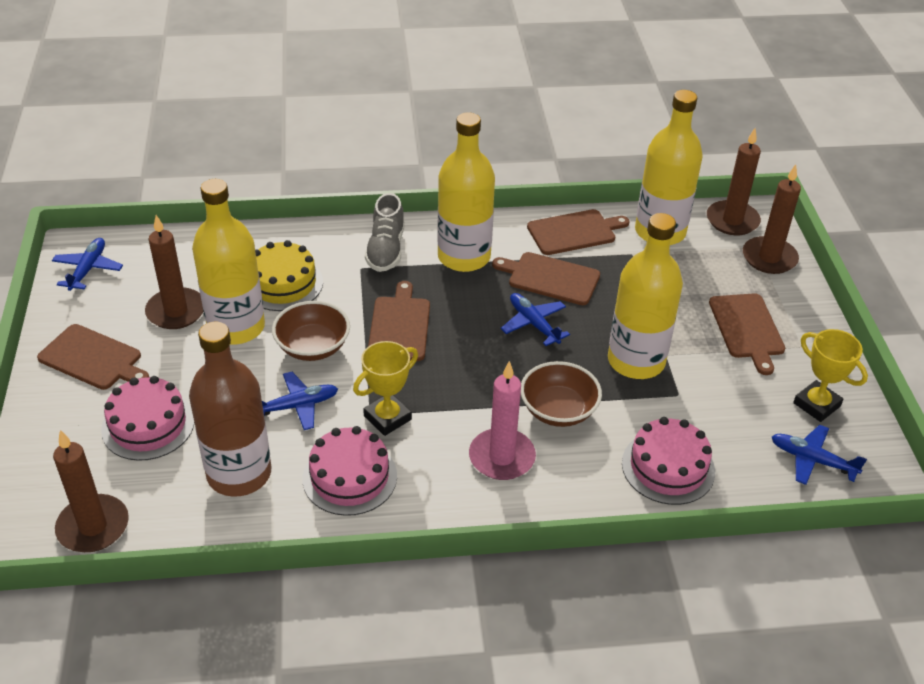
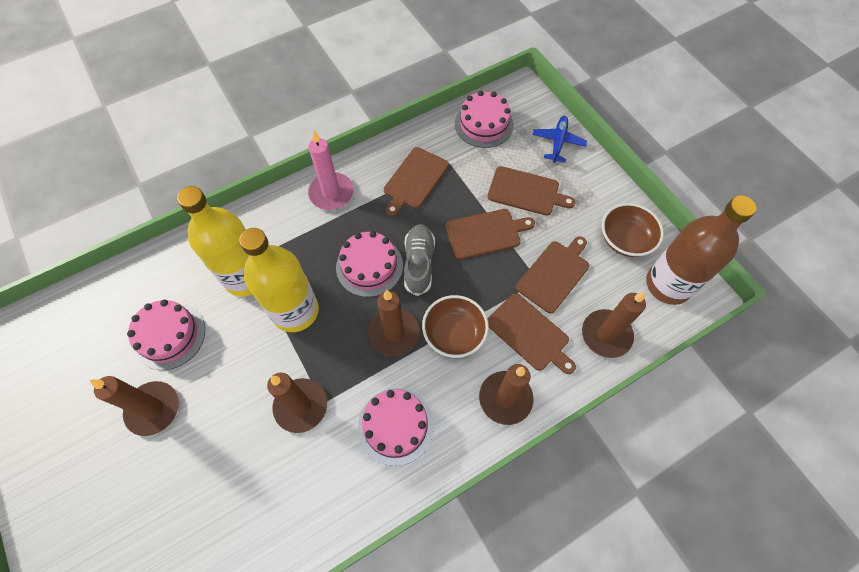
blue plane: 4 -> 1
brown candle: 4 -> 5
pink cake: 3 -> 4
yellow bottle: 4 -> 2
yellow cake: 1 -> 0
yellow trophy: 2 -> 0

